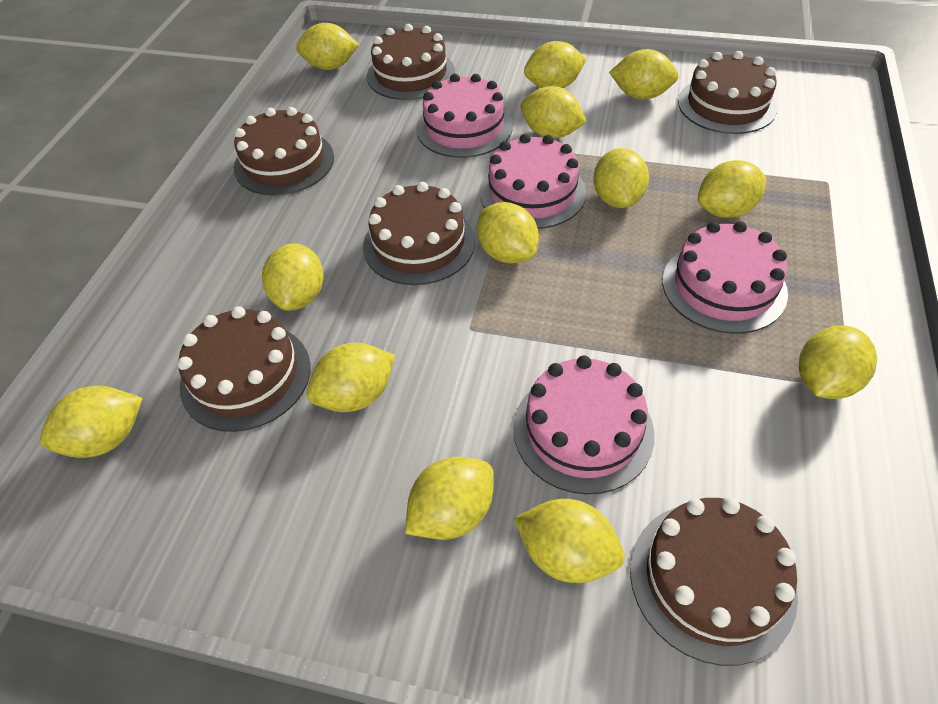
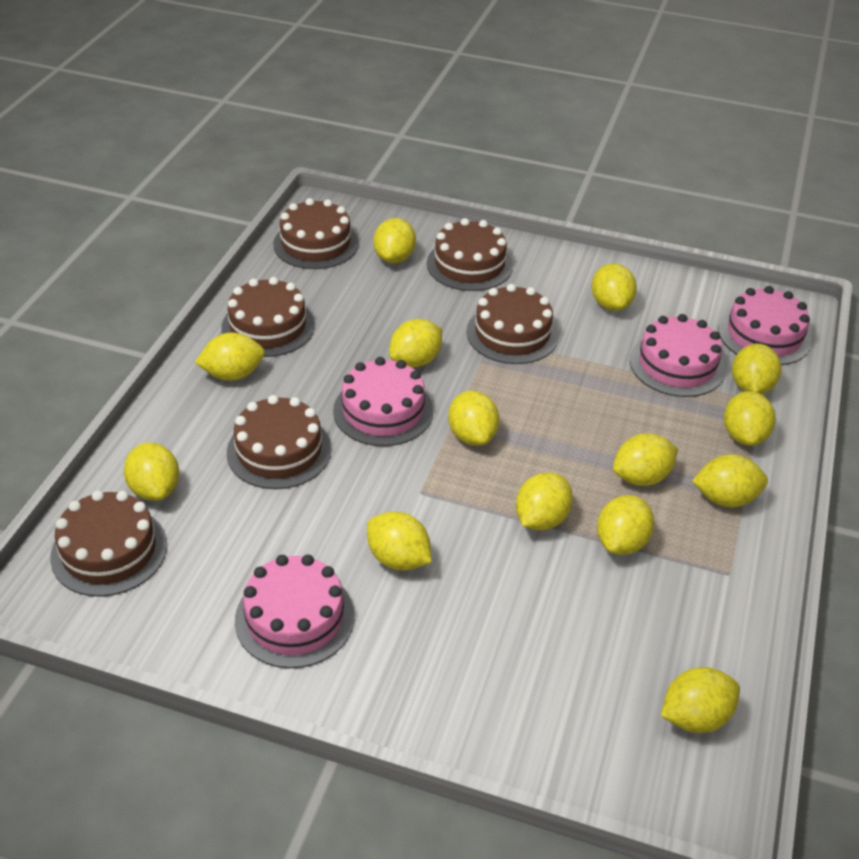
yellow lemon: 13 -> 14

